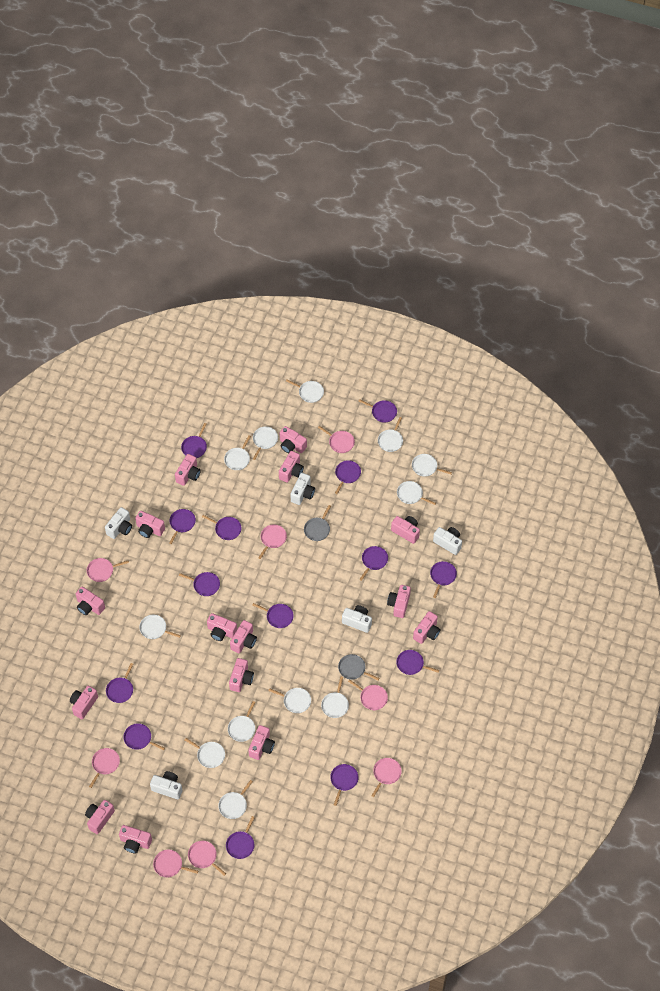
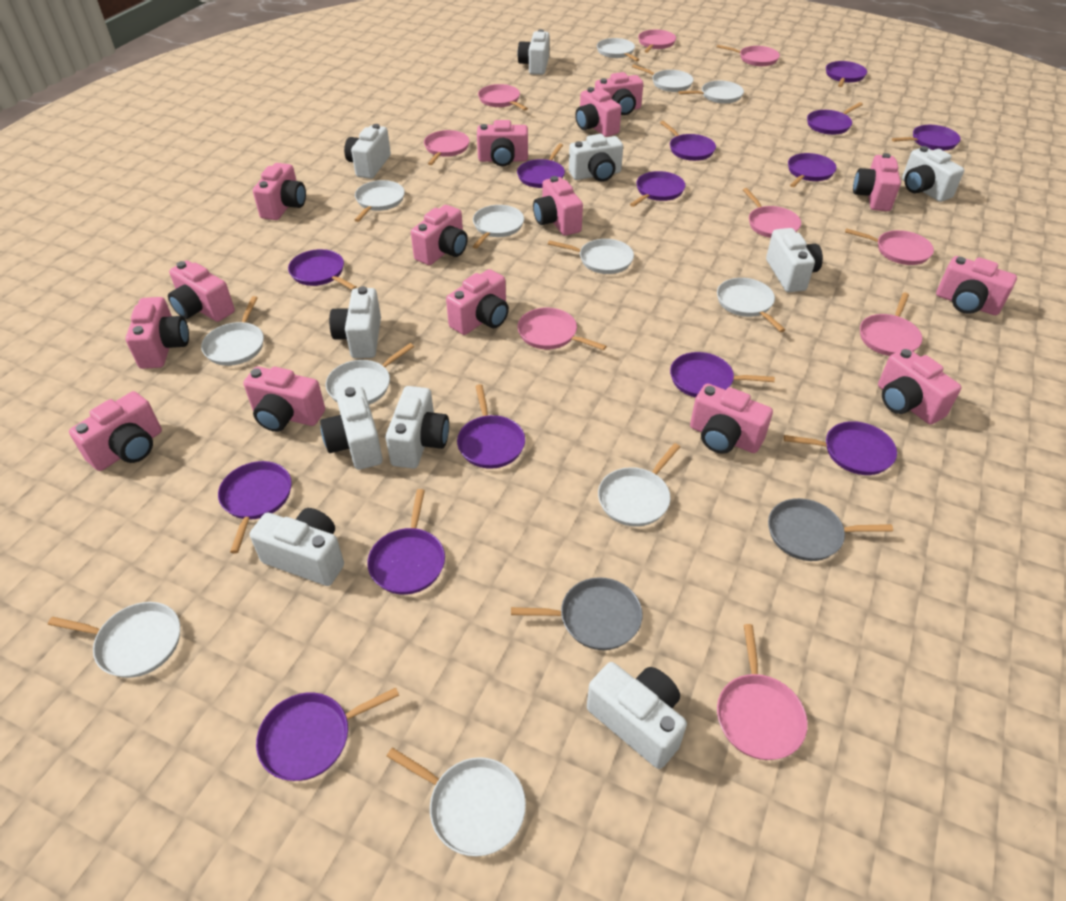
pink pan: 8 -> 9
white camera: 5 -> 10

